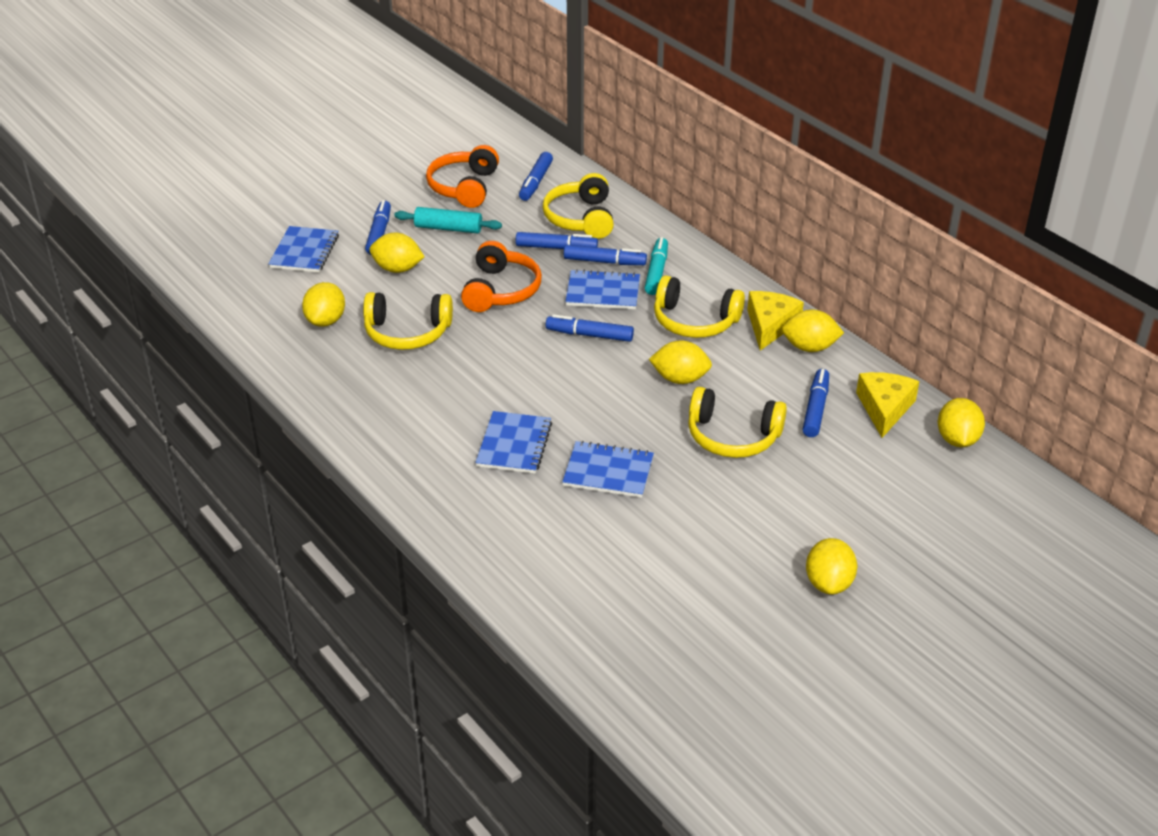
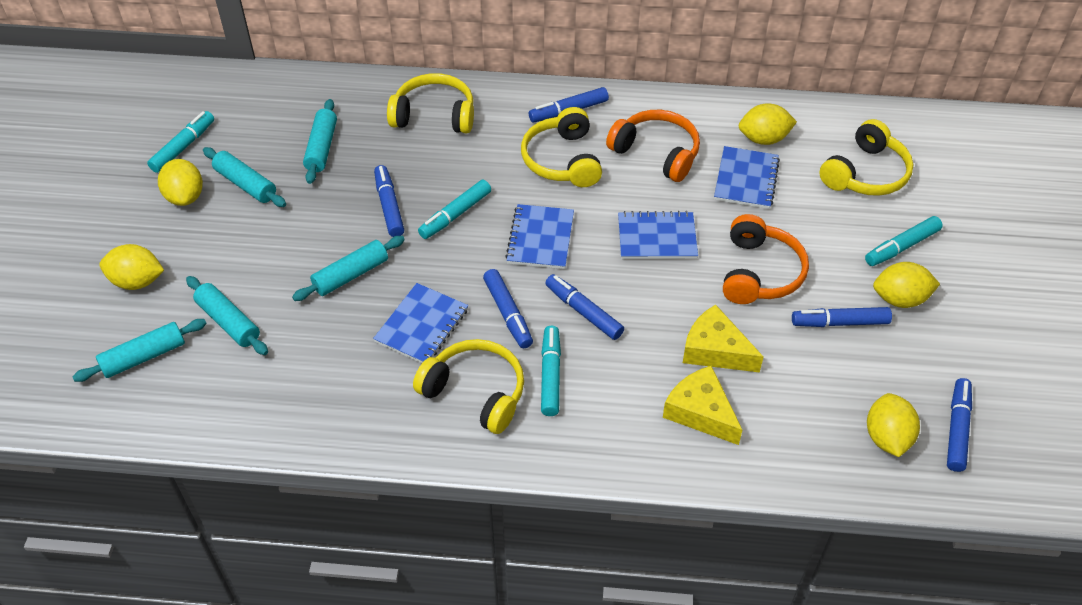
turquoise marker: 1 -> 4
turquoise rolling pin: 1 -> 5
yellow lemon: 6 -> 5

